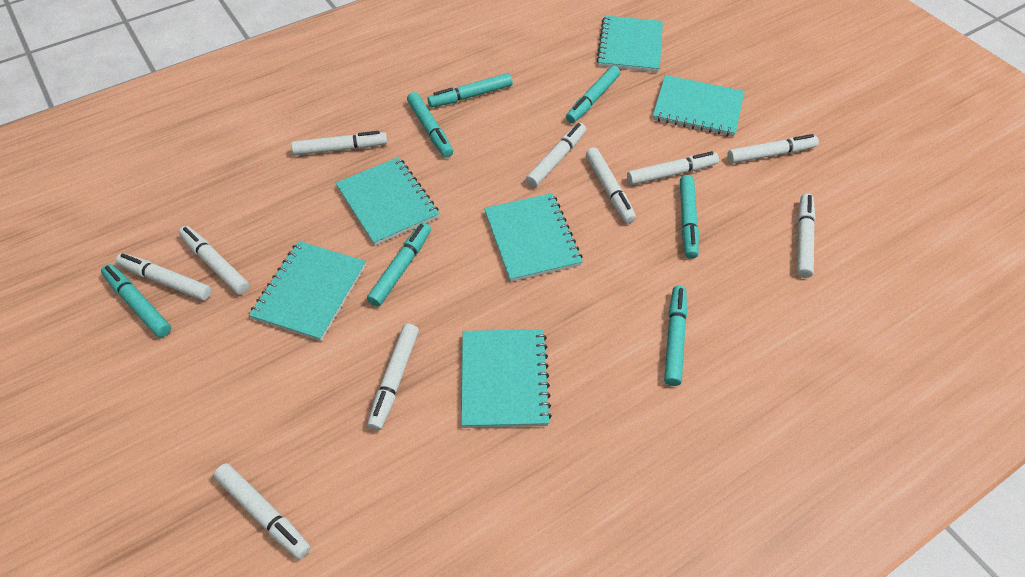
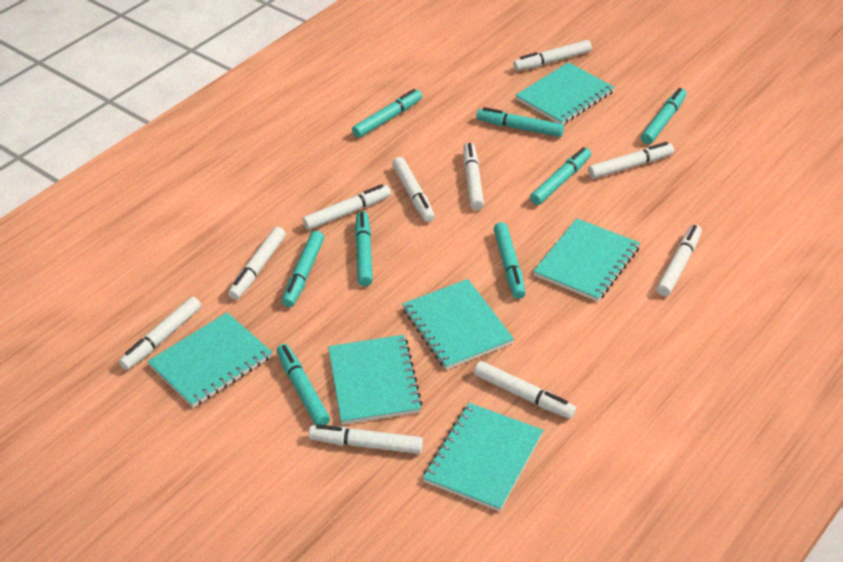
turquoise marker: 7 -> 8

